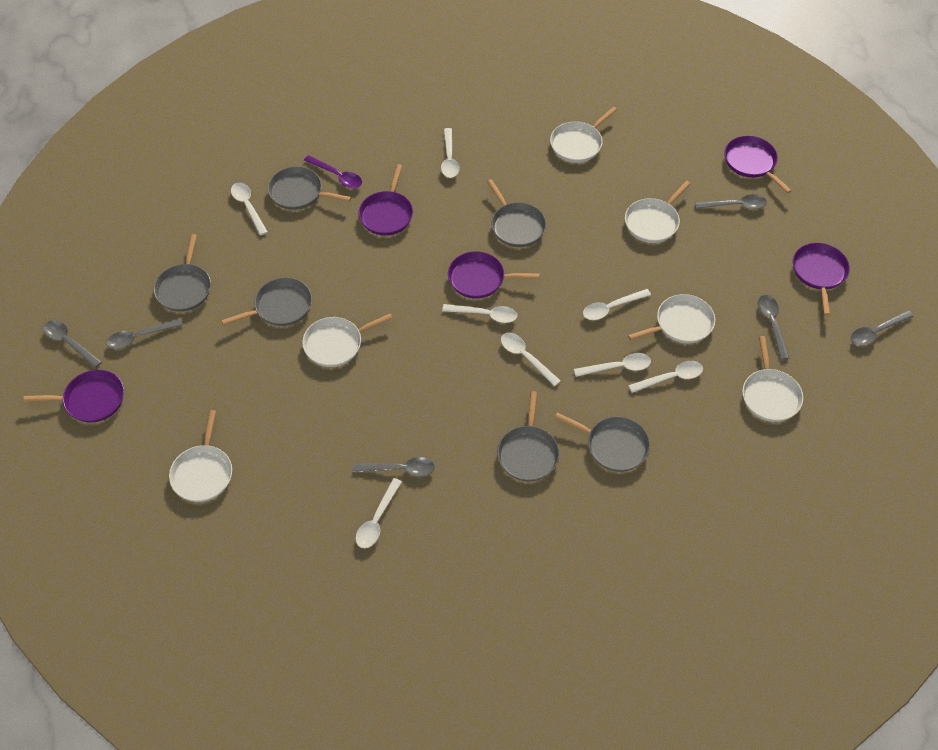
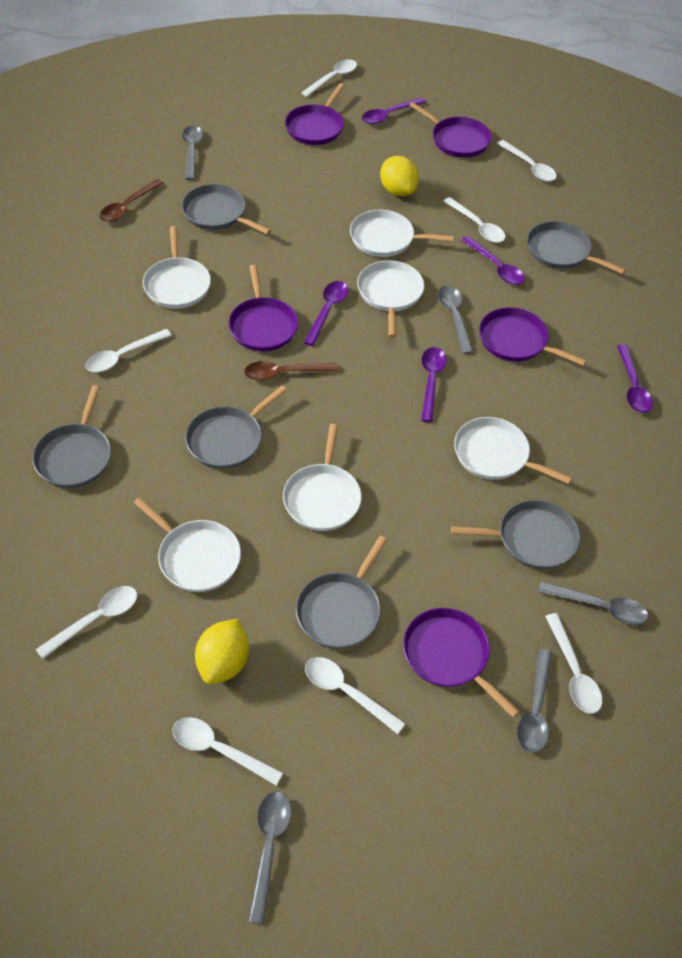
brown spoon: 0 -> 2
grey spoon: 6 -> 5
purple spoon: 1 -> 5
yellow lemon: 0 -> 2

